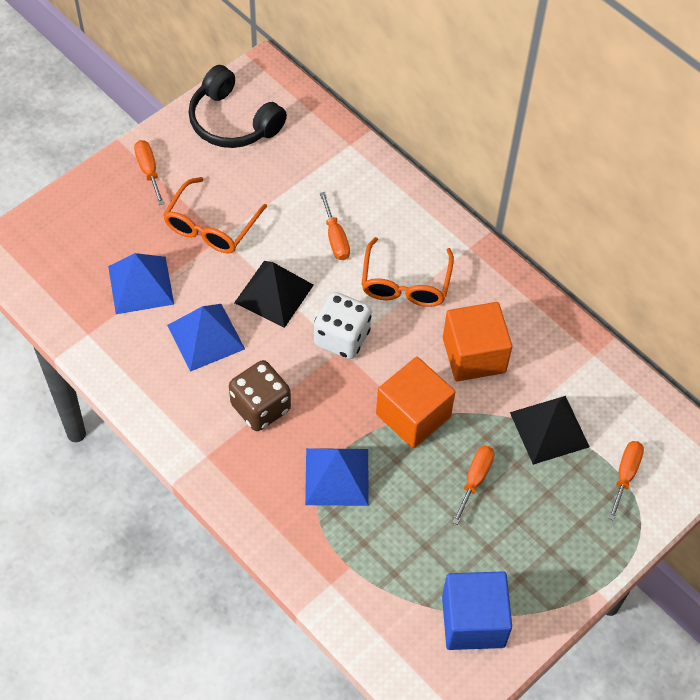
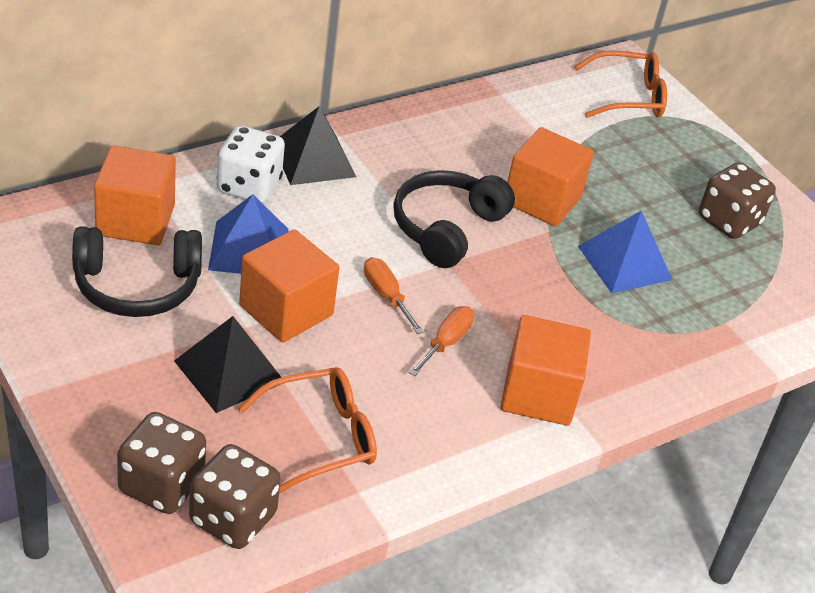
black headphones: 1 -> 2
blue cube: 1 -> 0
blue pyramid: 3 -> 2
brown dice: 1 -> 3
orange cube: 2 -> 4
orange screwdriver: 4 -> 2

